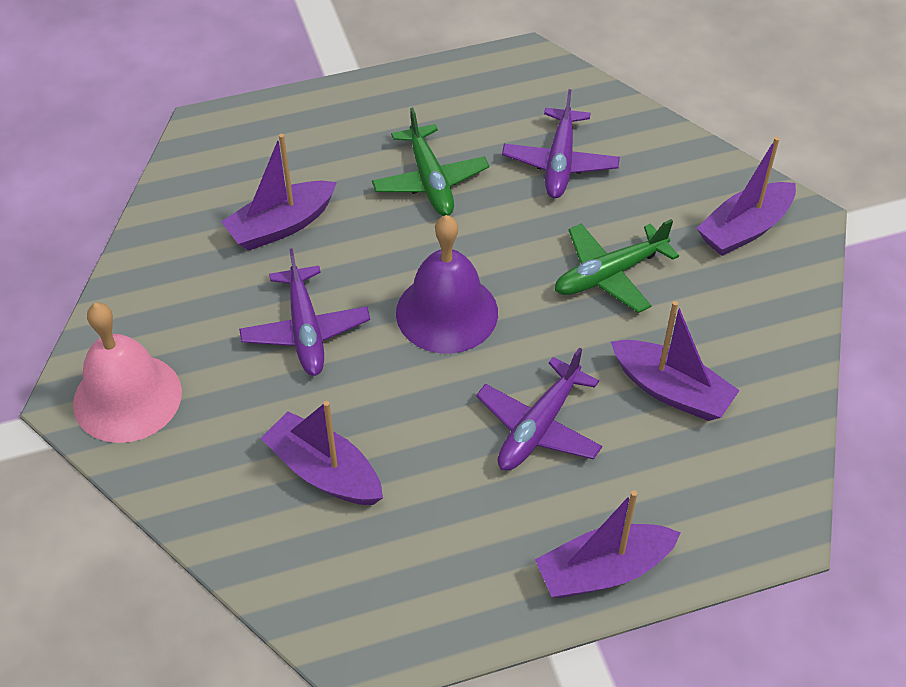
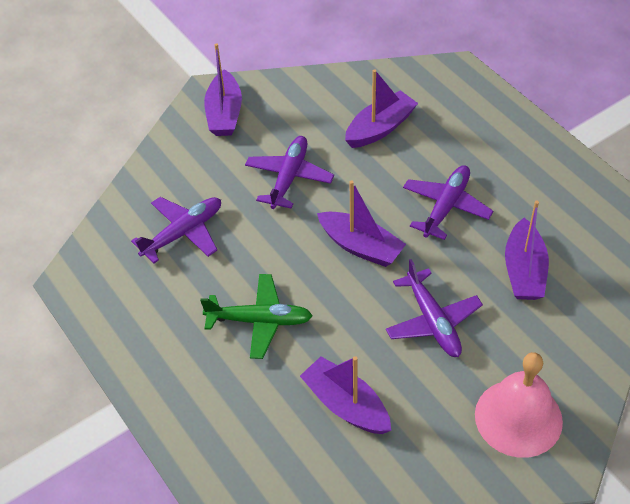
green plane: 2 -> 1
purple bell: 1 -> 0
purple plane: 3 -> 4

